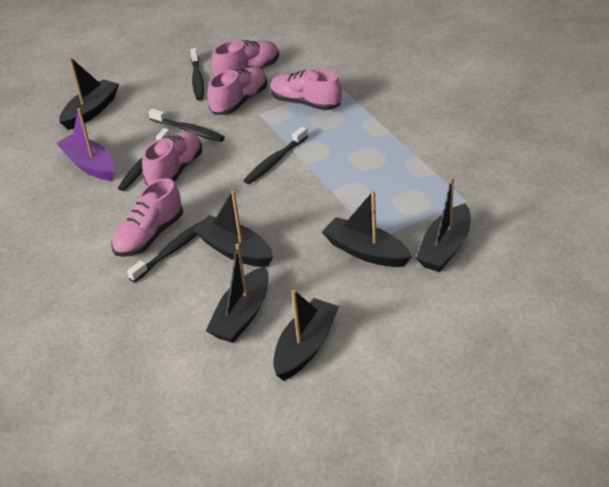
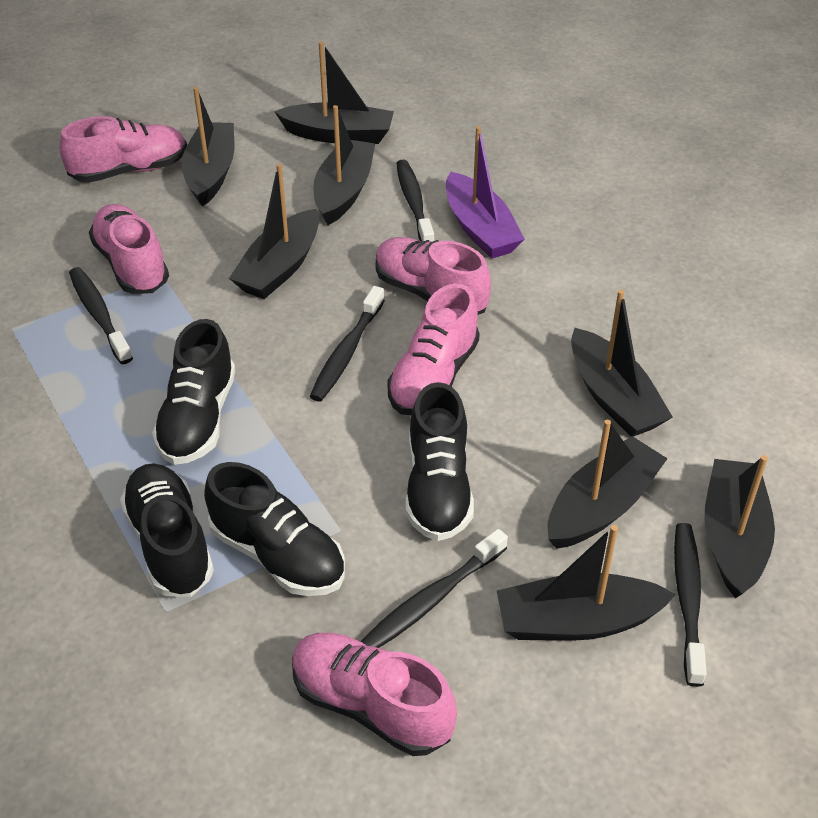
black boat: 6 -> 8
black shoe: 0 -> 4

